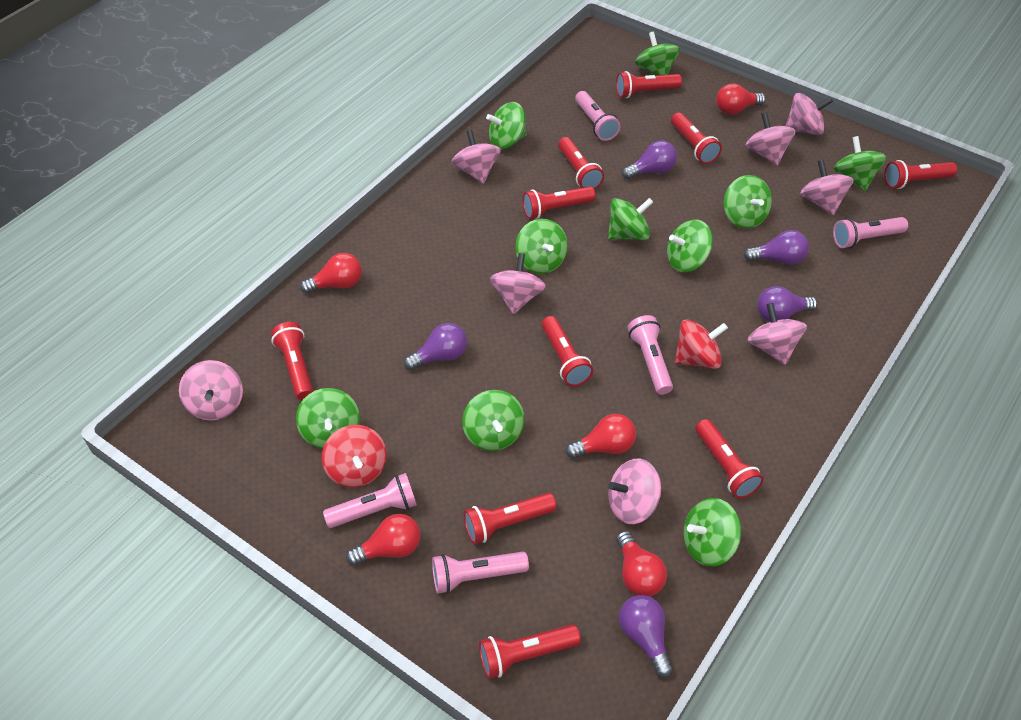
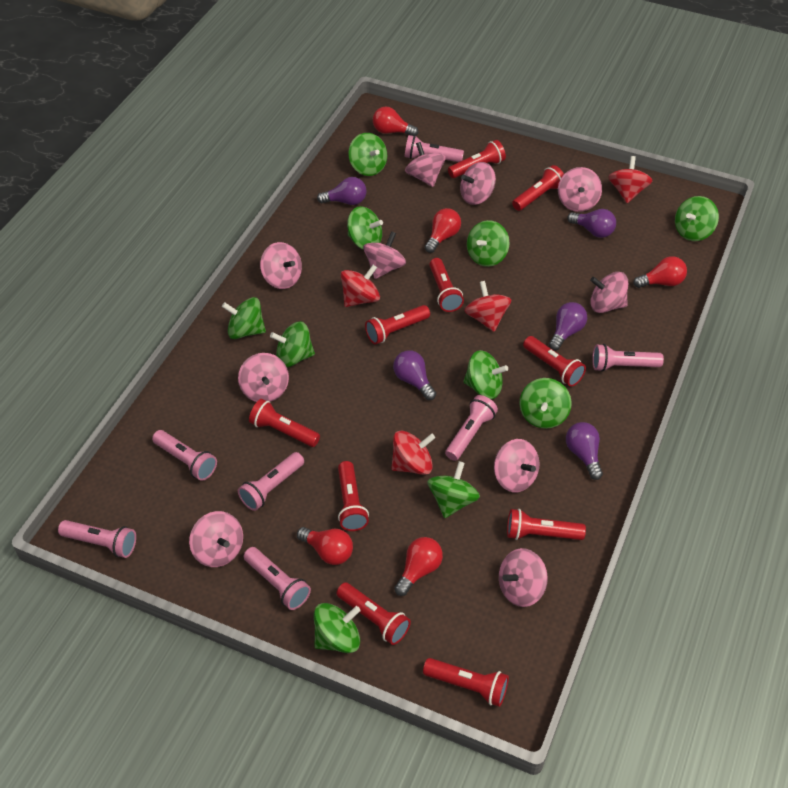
pink flashlight: 5 -> 7
pink spinning top: 8 -> 10
red spinning top: 2 -> 4

